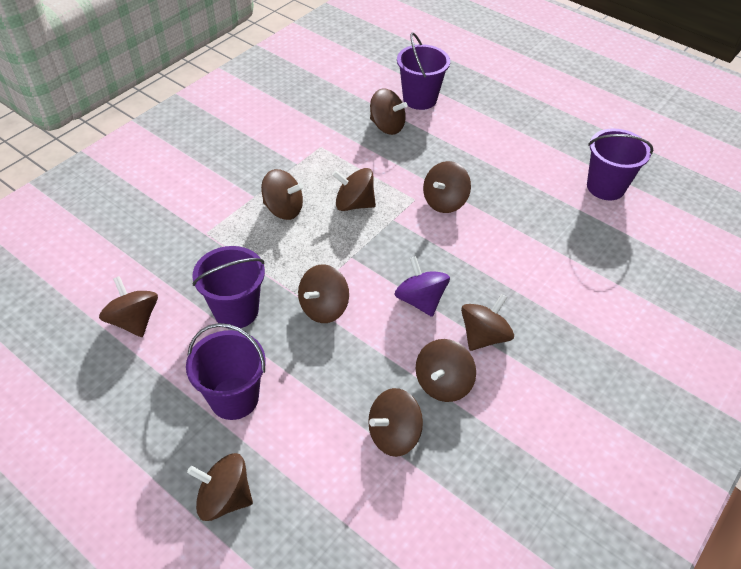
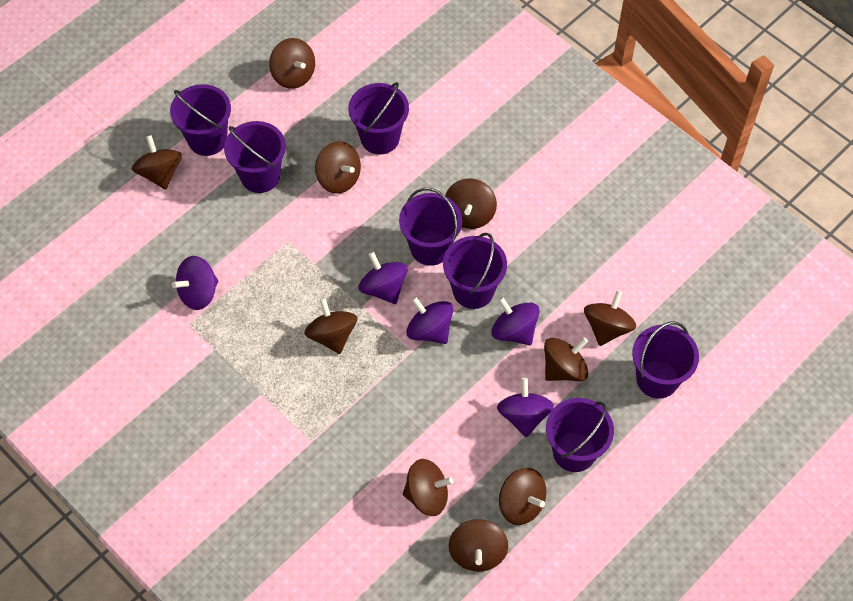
purple bucket: 4 -> 7
purple spinning top: 1 -> 5

